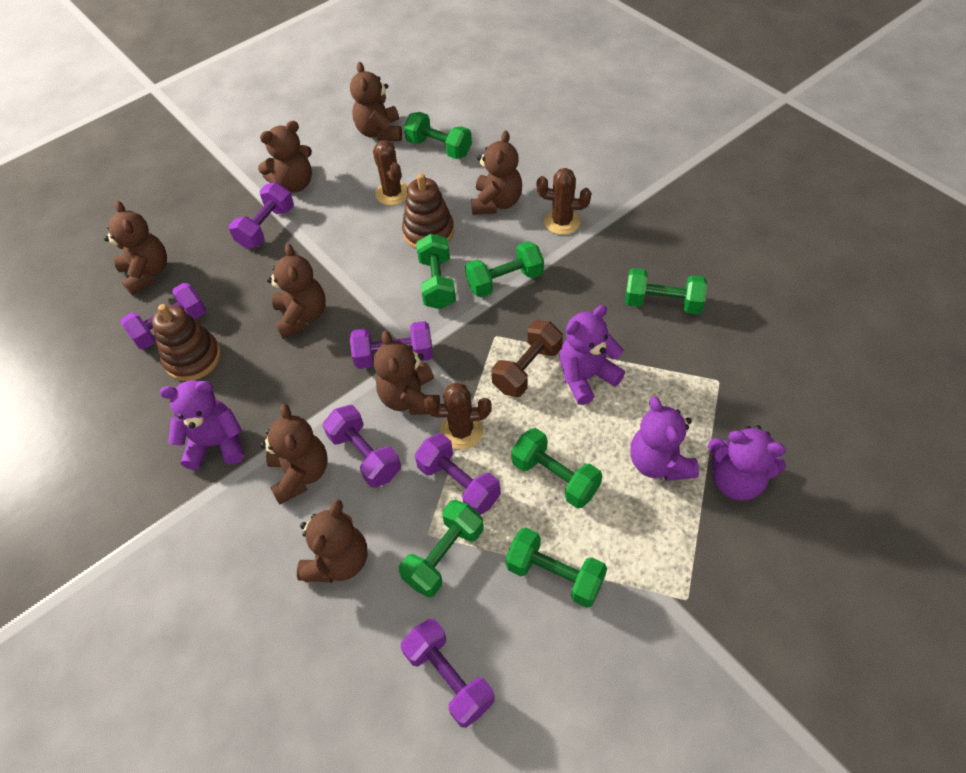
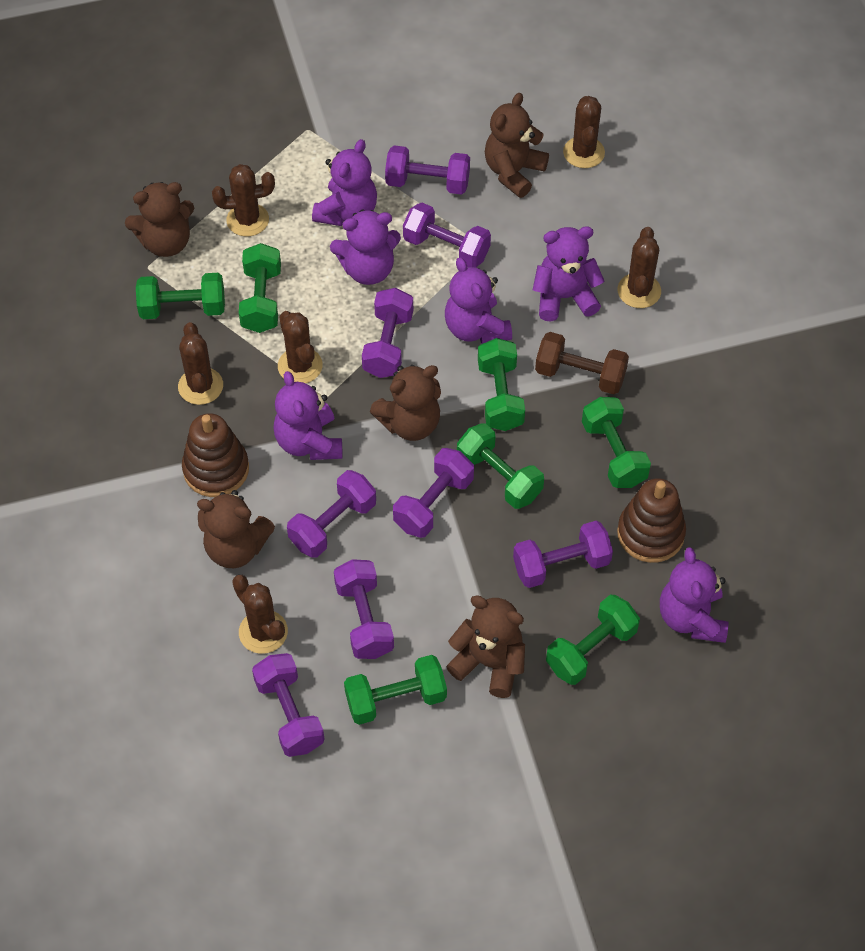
brown cactus: 3 -> 6
brown teddy bear: 8 -> 5
purple dumbbell: 6 -> 8
purple teddy bear: 4 -> 6

